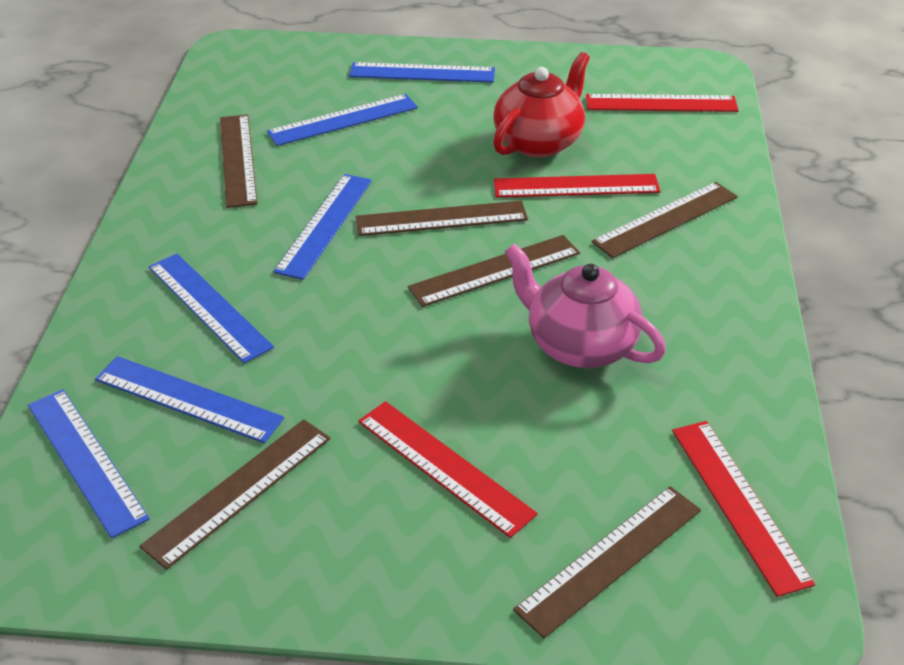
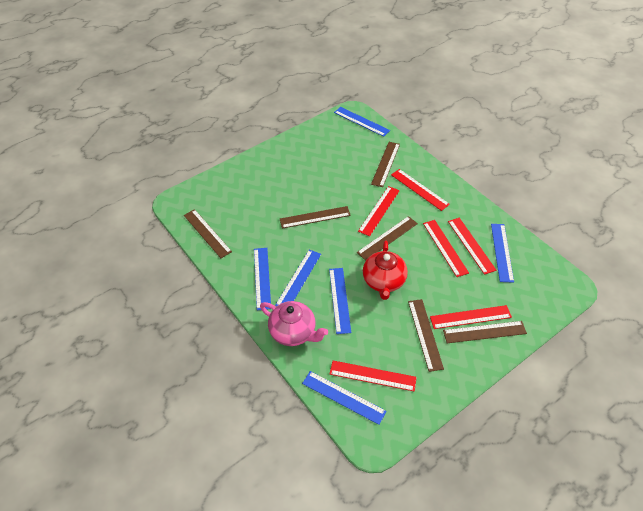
red ruler: 4 -> 6

